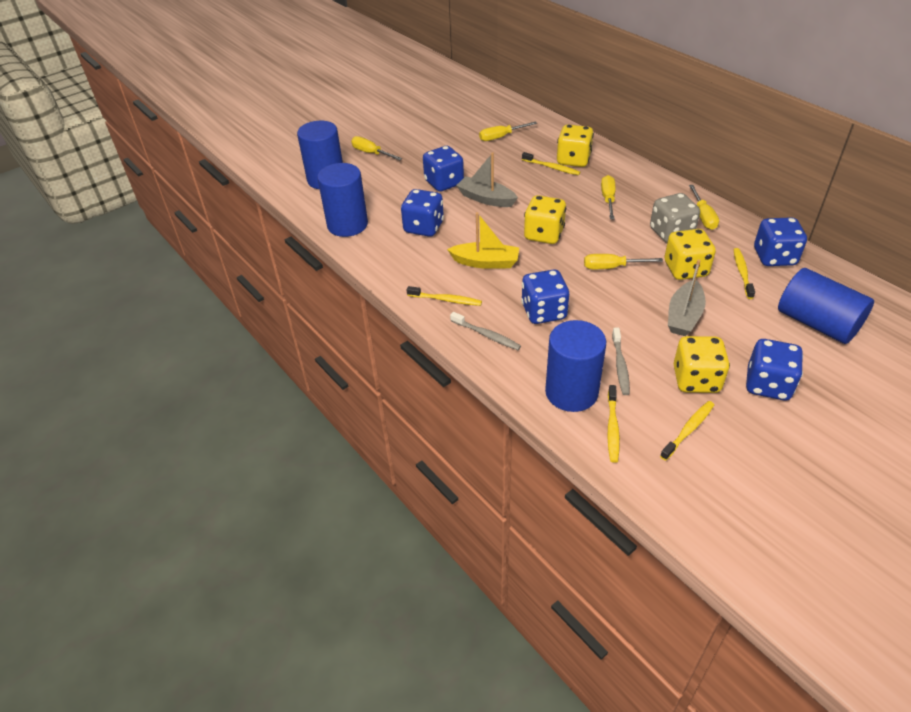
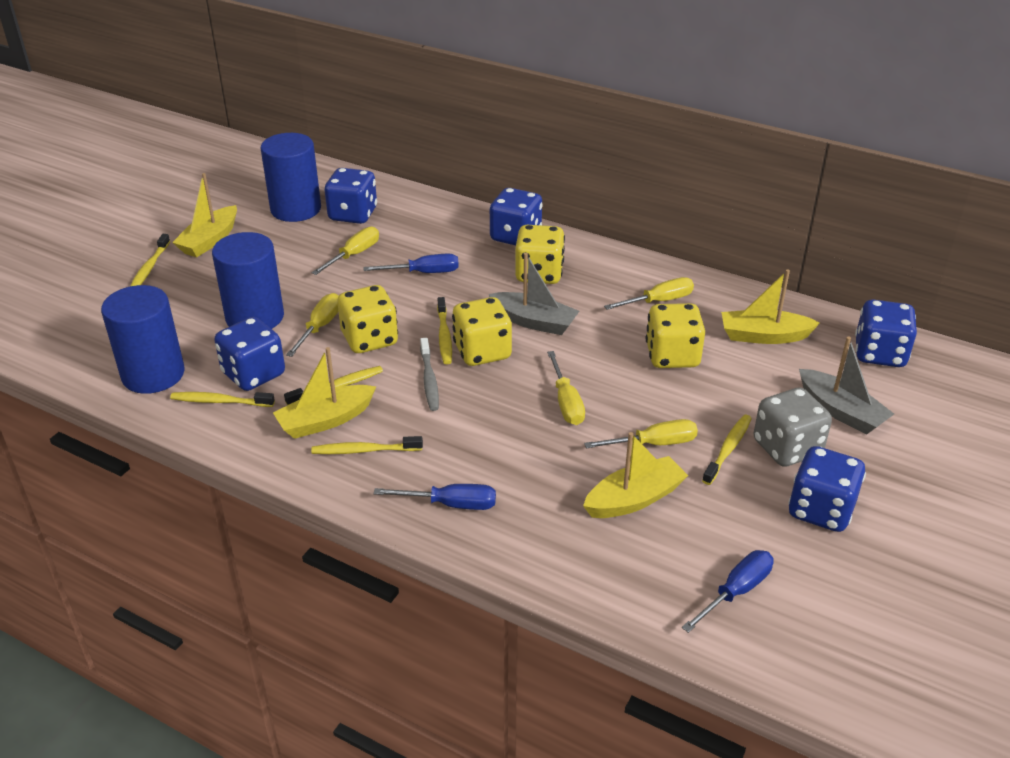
blue cylinder: 4 -> 3
blue screwdriver: 0 -> 3
grey toothbrush: 2 -> 1
yellow boat: 1 -> 4
yellow toothbrush: 5 -> 6

